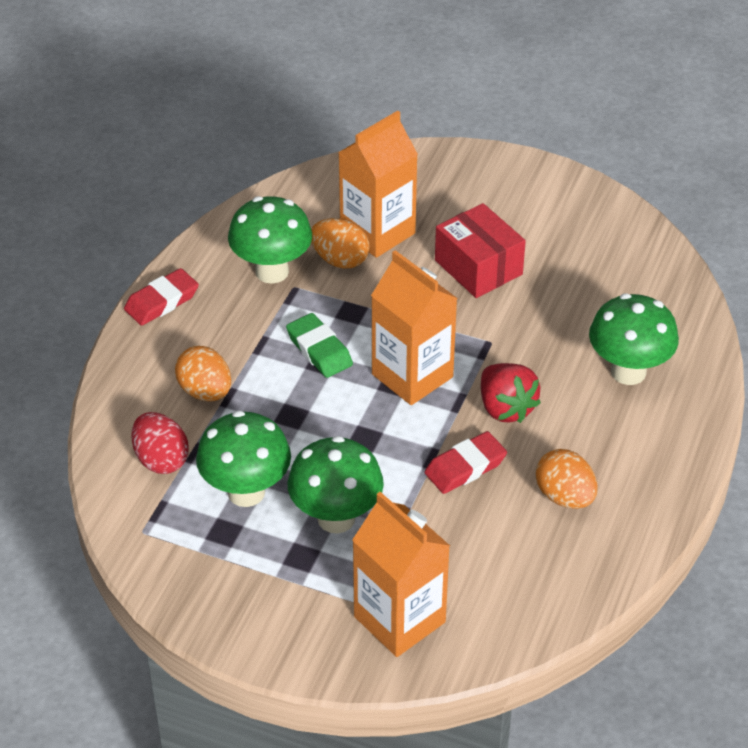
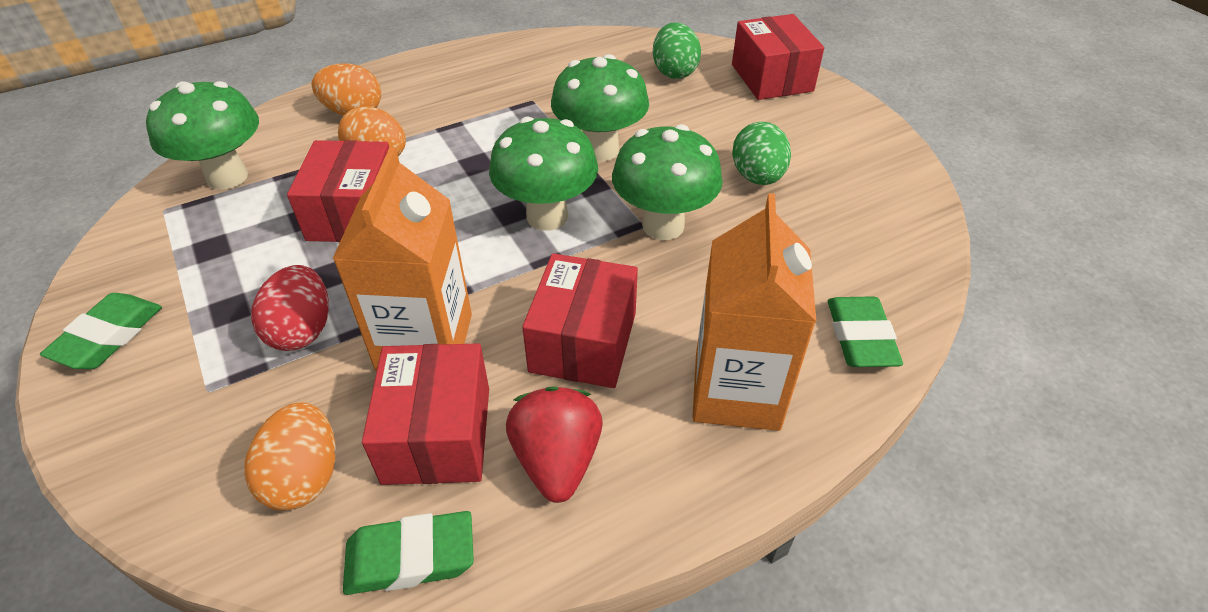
green egg: 0 -> 2
green eraser: 1 -> 3
orange carton: 3 -> 2
red box: 1 -> 4
red eraser: 2 -> 0

